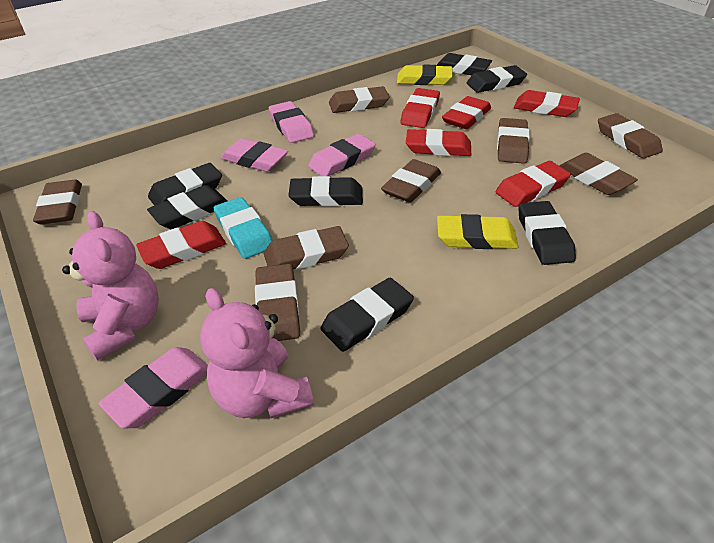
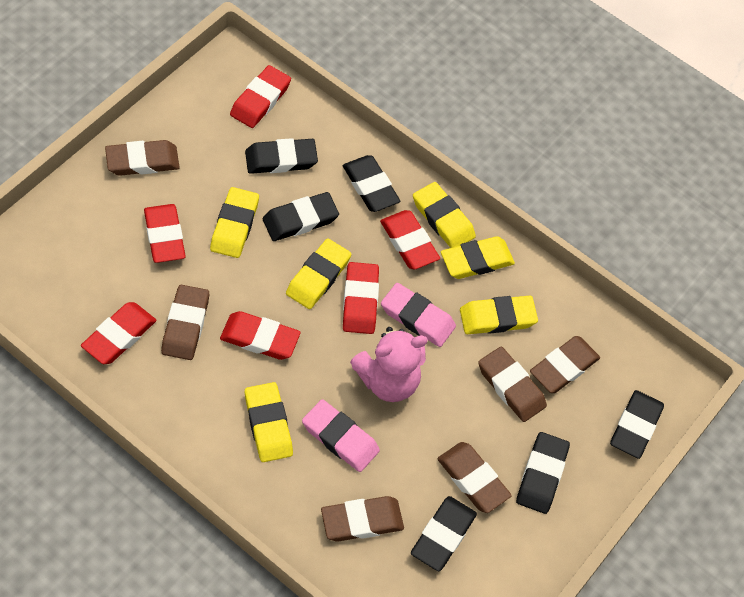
black eraser: 7 -> 6
brown eraser: 8 -> 6
pink eraser: 4 -> 2
pink teddy bear: 2 -> 1
turquoise eraser: 1 -> 0
yellow eraser: 2 -> 6

